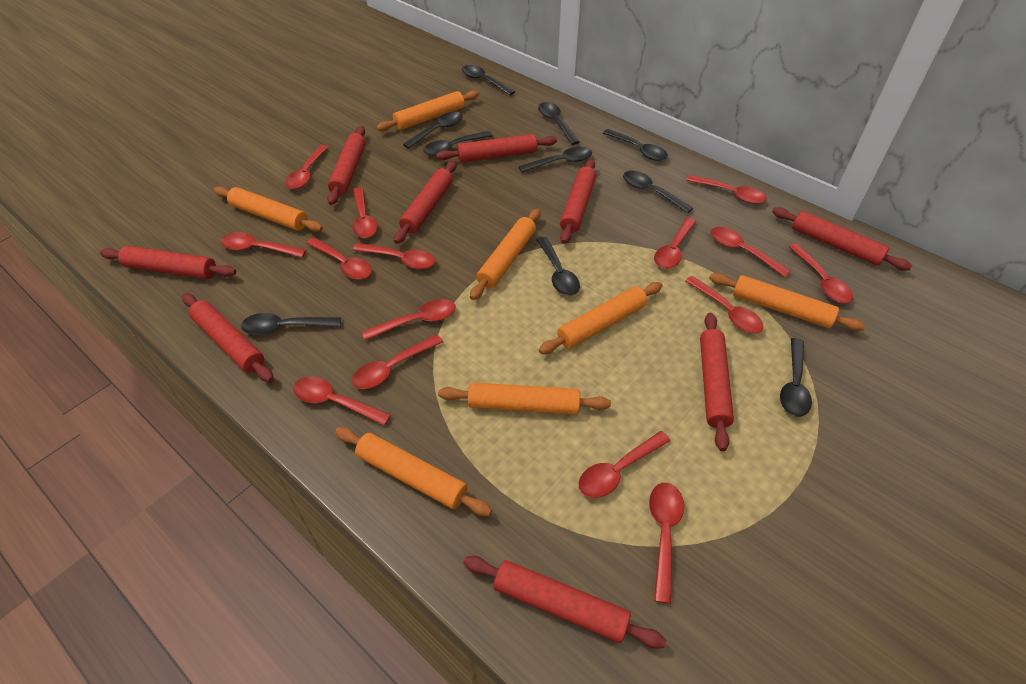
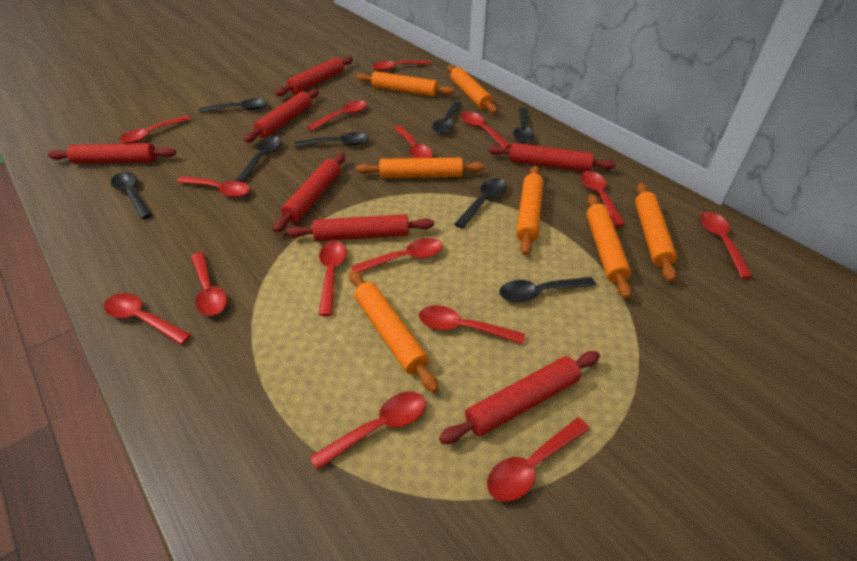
black spoon: 10 -> 8
red rolling pin: 9 -> 7

